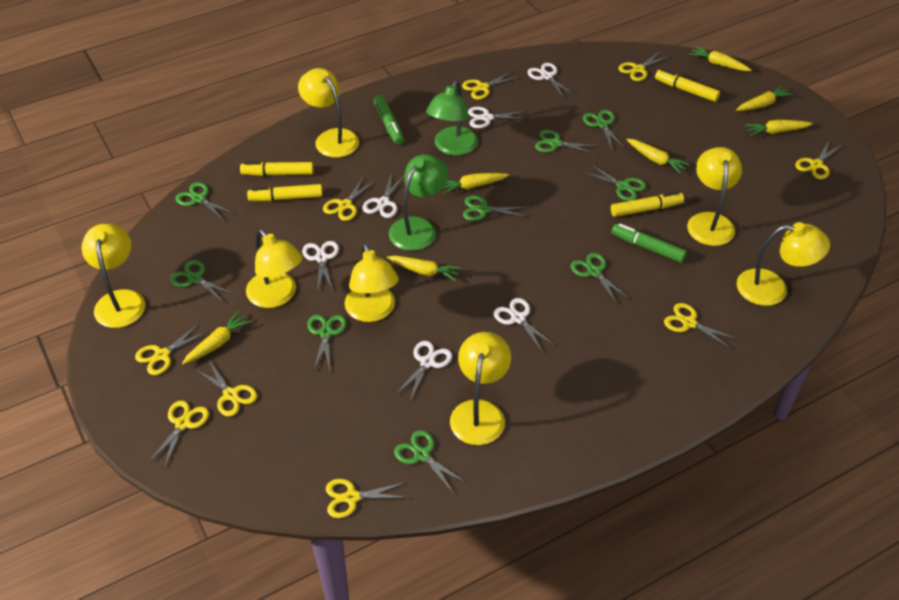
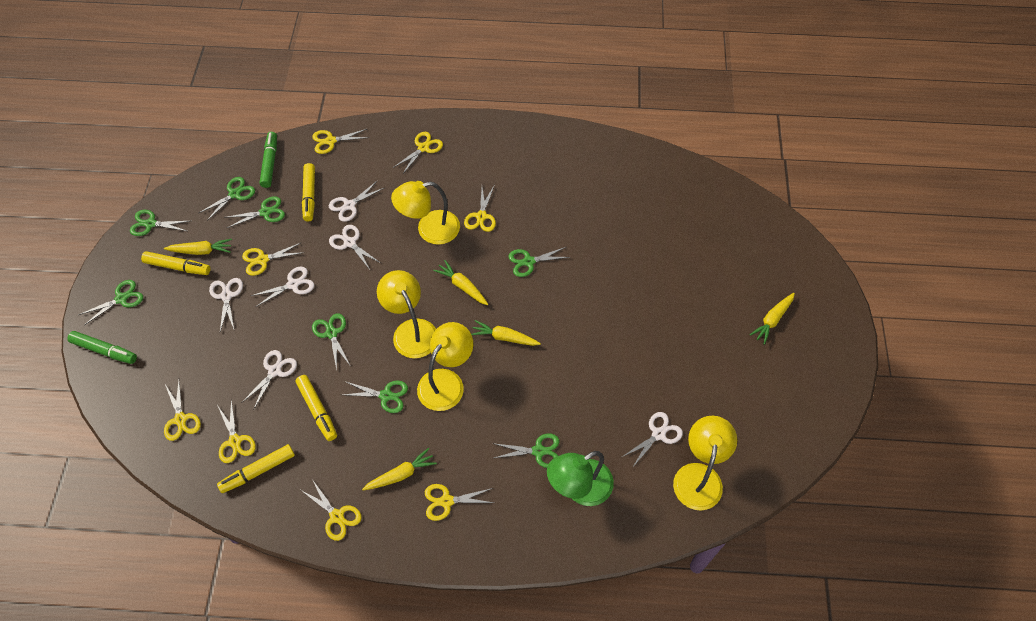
green lamp: 2 -> 1
green scissors: 9 -> 8
yellow carrot: 7 -> 5
yellow lamp: 7 -> 4
yellow scissors: 9 -> 8

